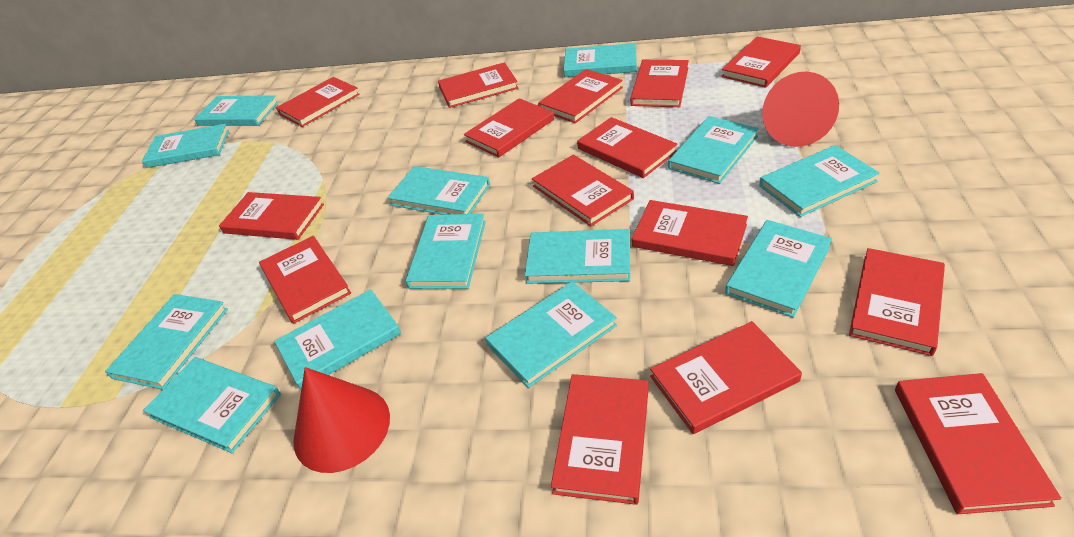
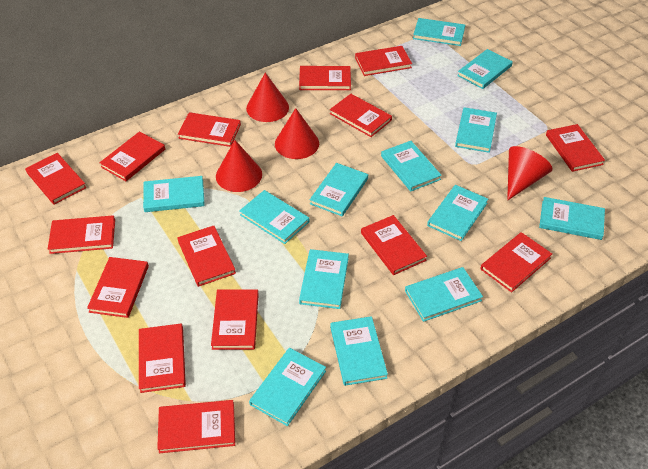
red cone: 2 -> 4

